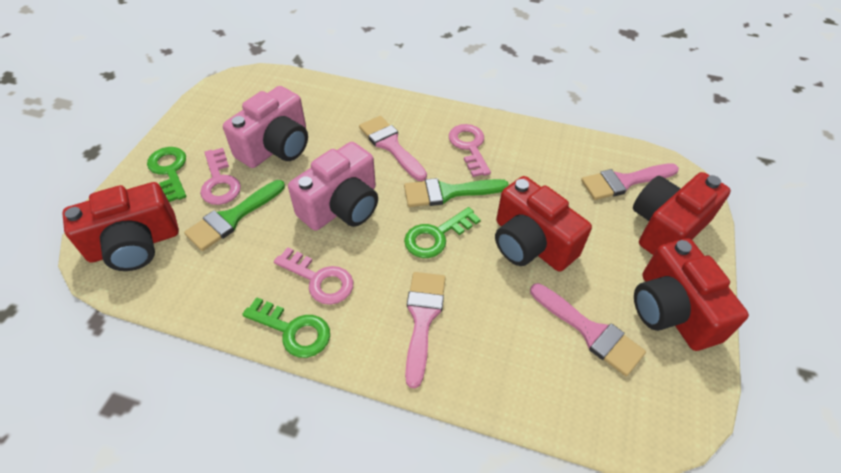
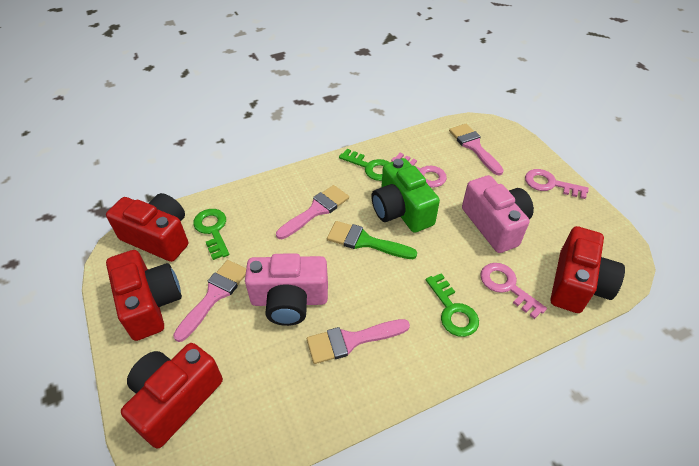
green brush: 2 -> 1
green camera: 0 -> 1

